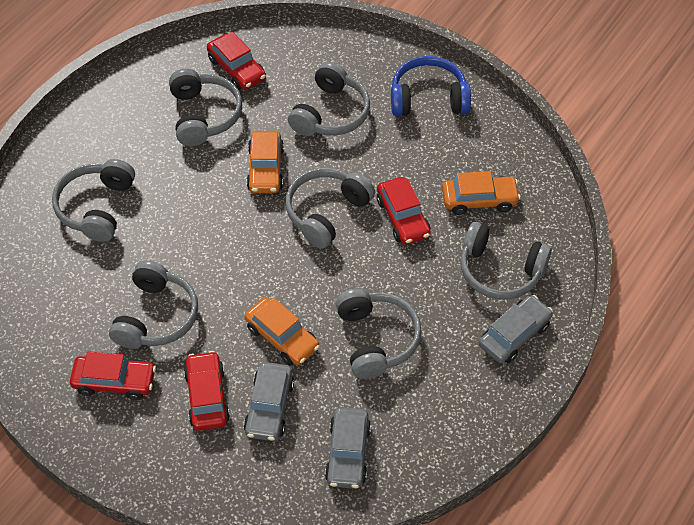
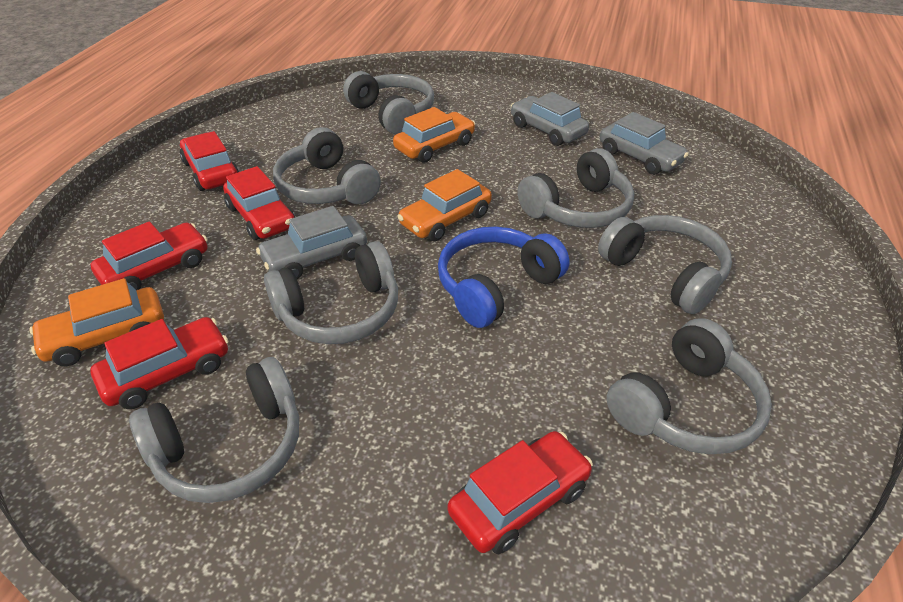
red car: 4 -> 5

